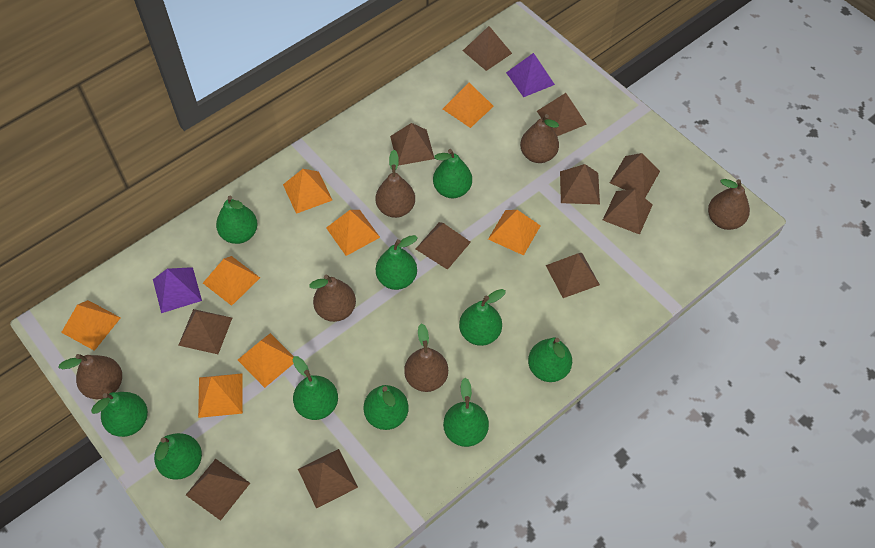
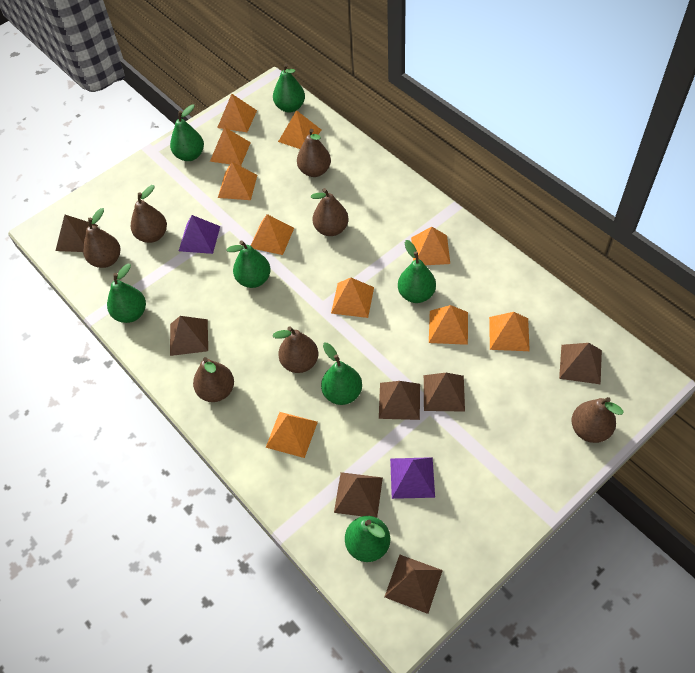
brown pear: 6 -> 7
brown pyramid: 11 -> 7
green pear: 10 -> 7
orange pyramid: 8 -> 10

